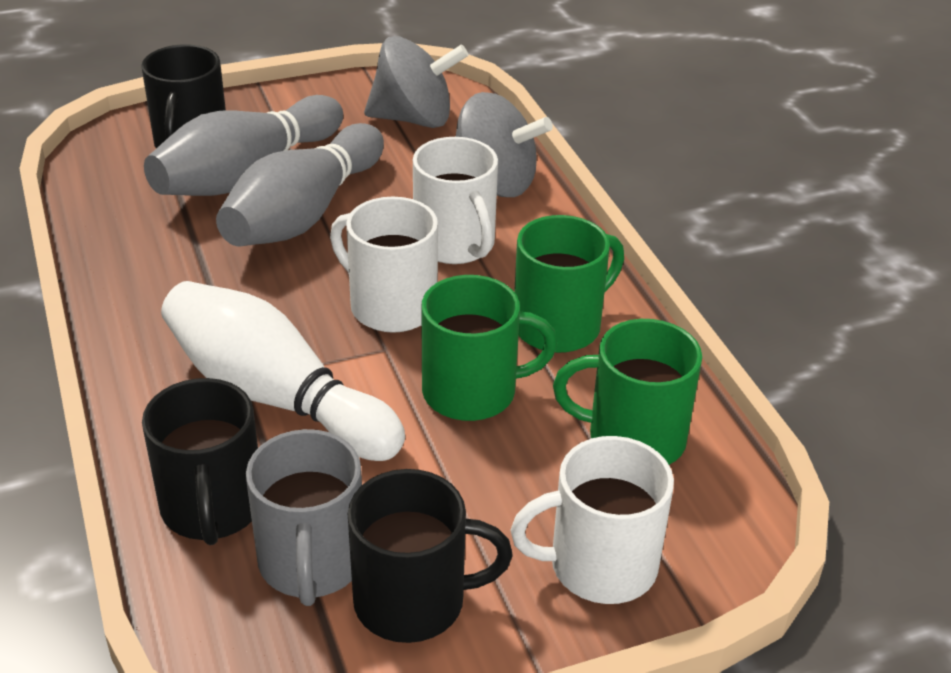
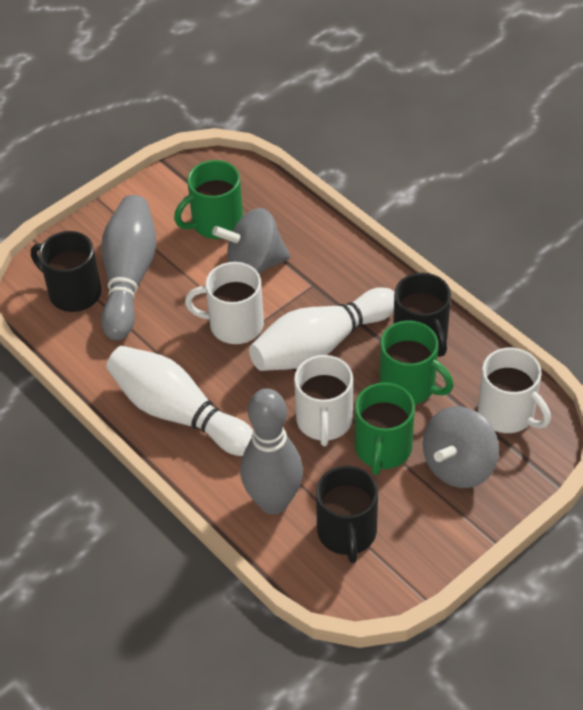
grey mug: 1 -> 0
white bowling pin: 1 -> 2

